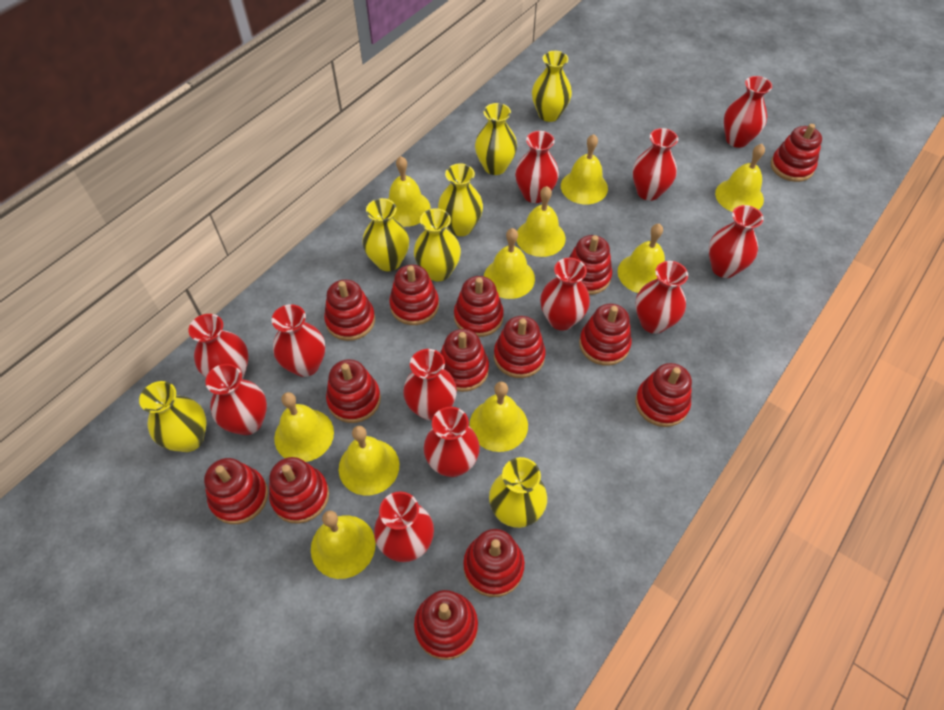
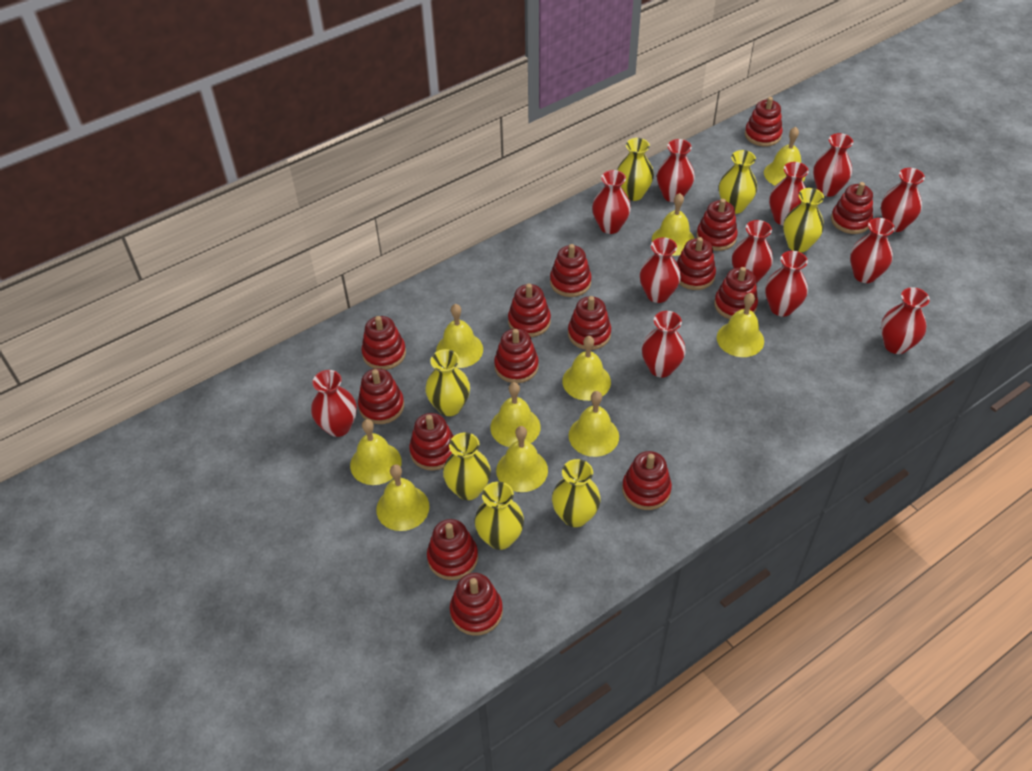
red stacking toy: 14 -> 15

